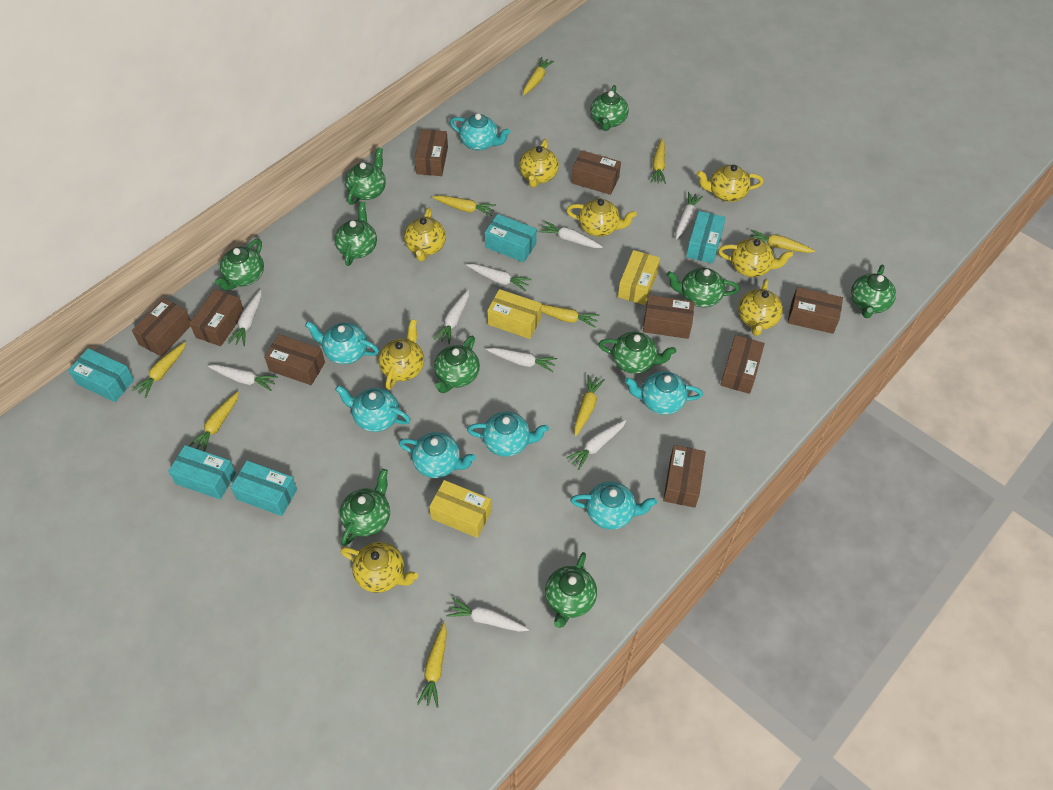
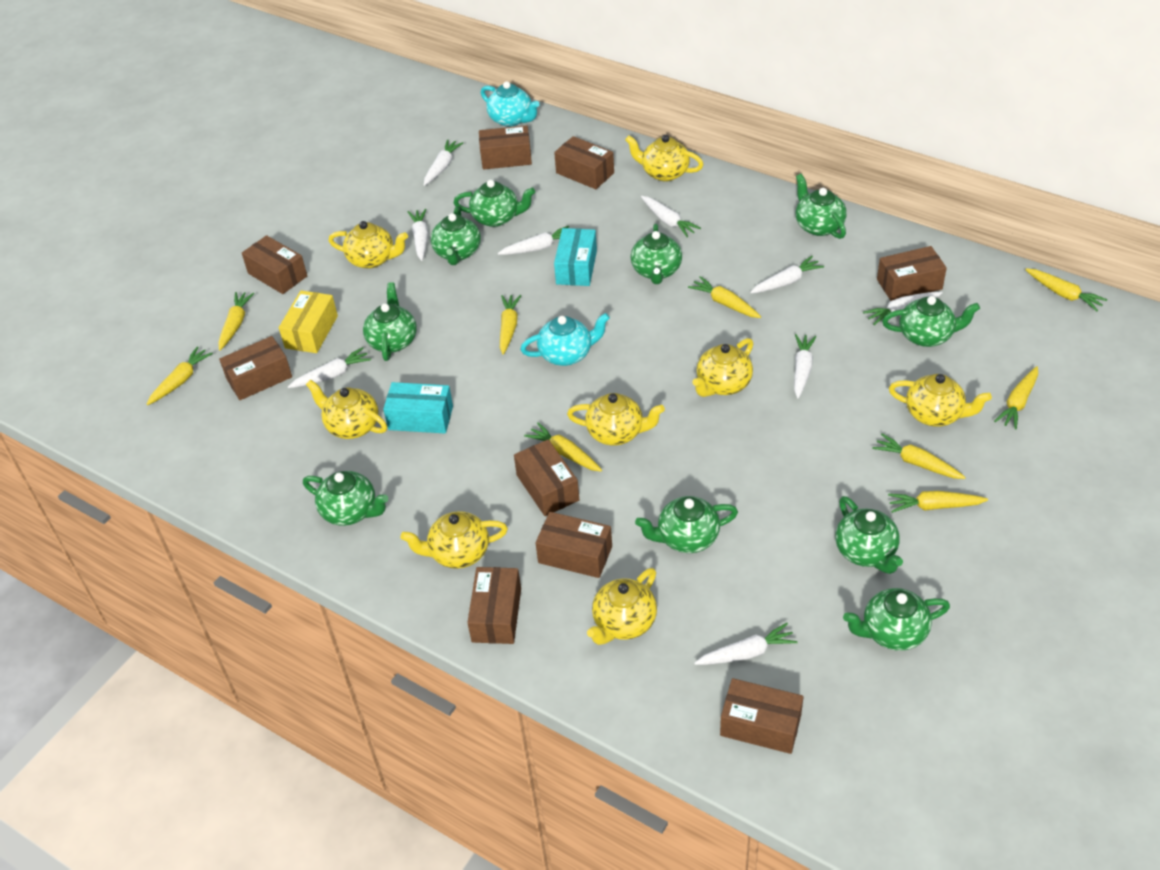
turquoise box: 5 -> 2
turquoise teapot: 7 -> 2
yellow box: 3 -> 1

